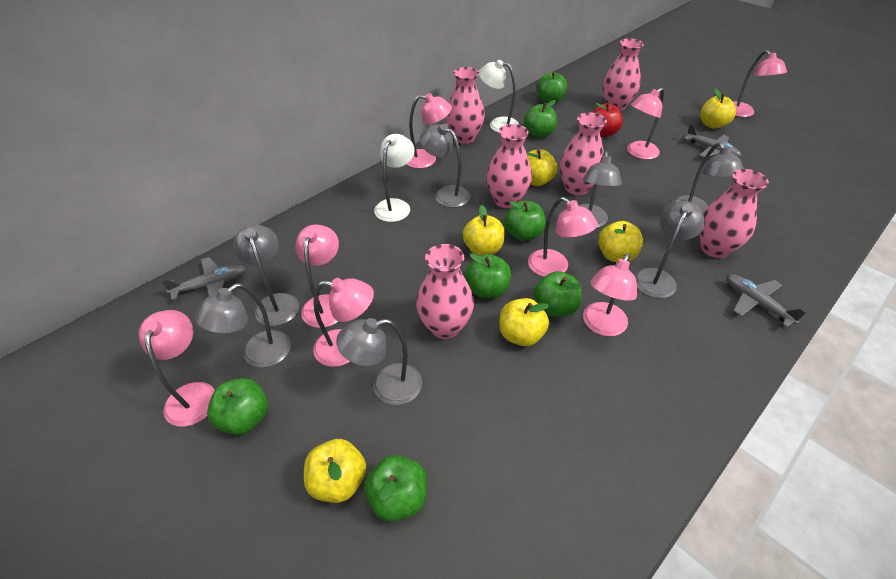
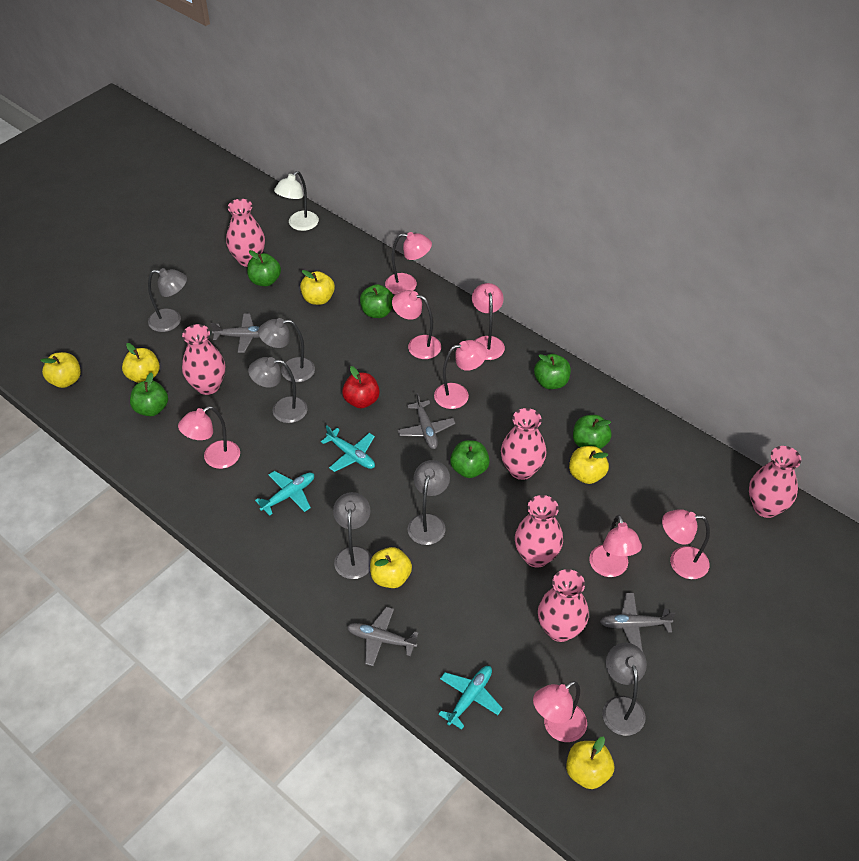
green apple: 7 -> 6
grey lamp: 7 -> 6
grey plane: 3 -> 4
turquoise plane: 0 -> 3
white lamp: 2 -> 1

